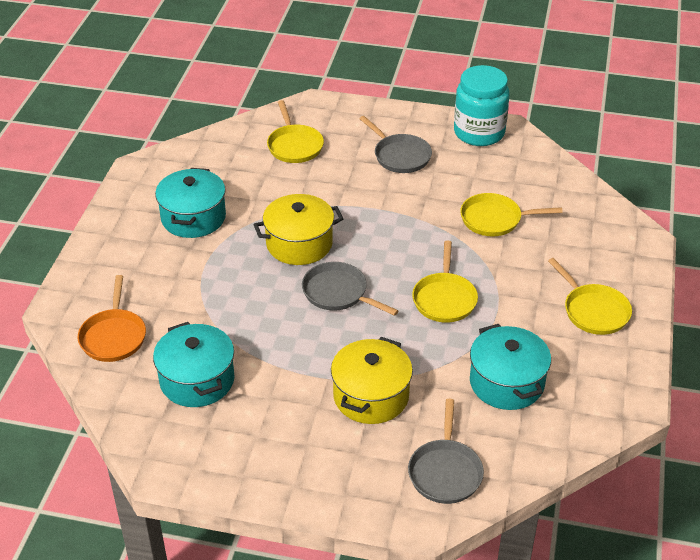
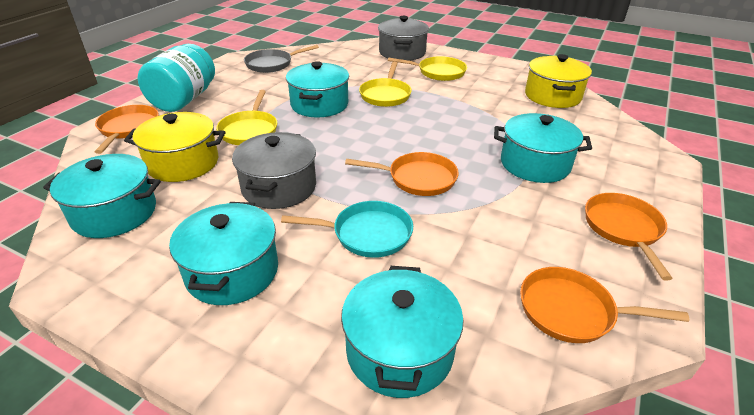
grey pan: 3 -> 1
grey pot: 0 -> 2
orange pan: 1 -> 4
turquoise pan: 0 -> 1
turquoise pot: 3 -> 5
yellow pan: 4 -> 3

